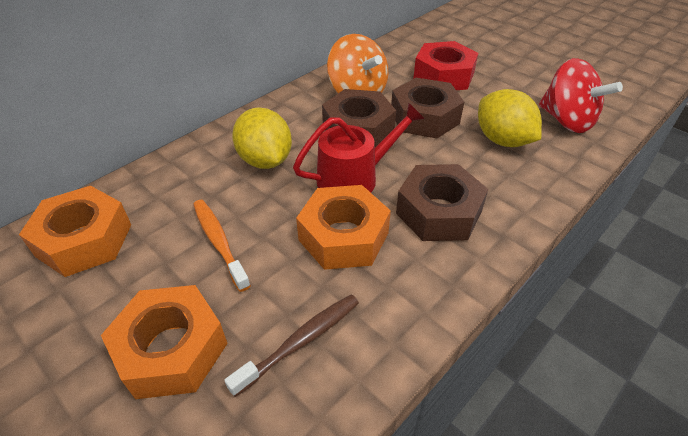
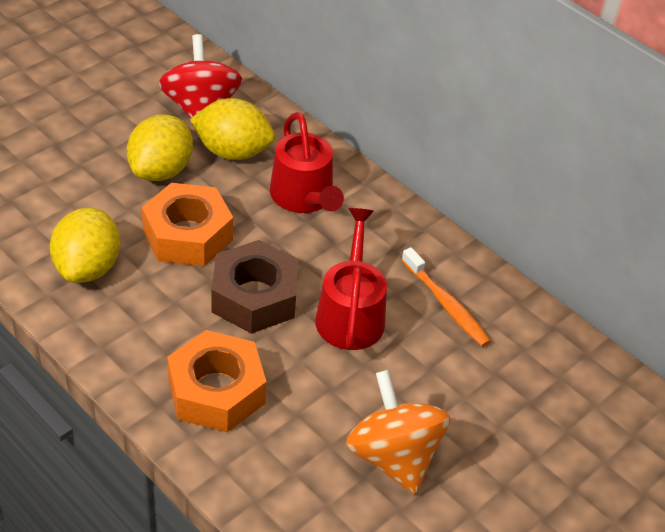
brown nut: 3 -> 1
brown toothbrush: 1 -> 0
orange nut: 3 -> 2
red nut: 1 -> 0
red watering can: 1 -> 2
yellow lemon: 2 -> 3

